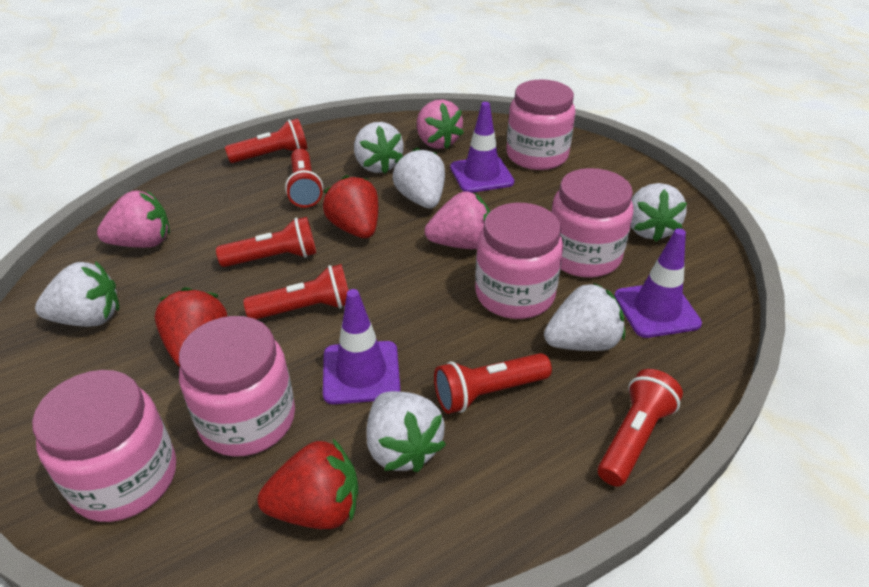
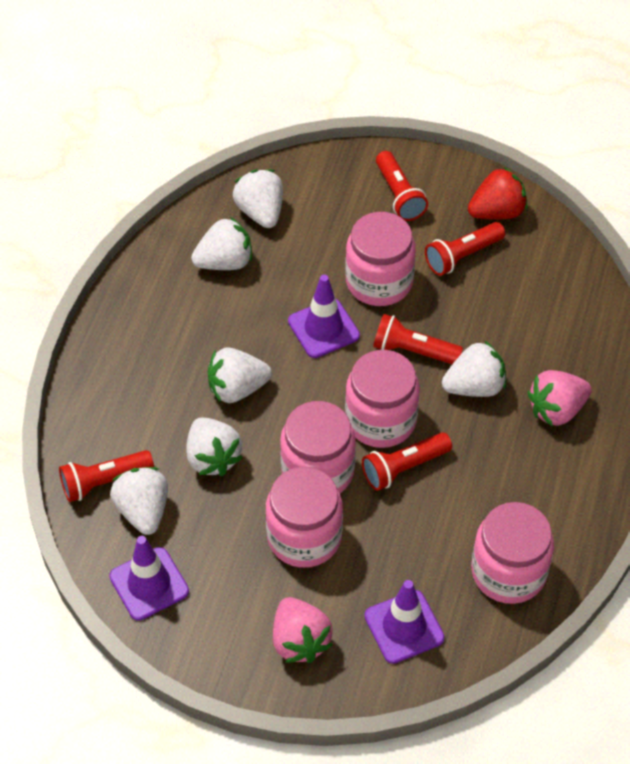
pink strawberry: 3 -> 2
red flashlight: 6 -> 5
red strawberry: 3 -> 1

